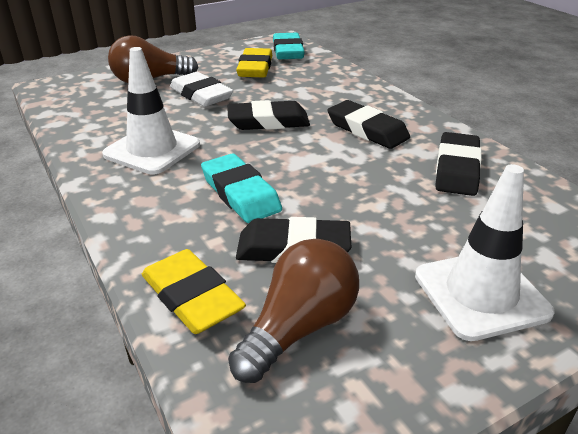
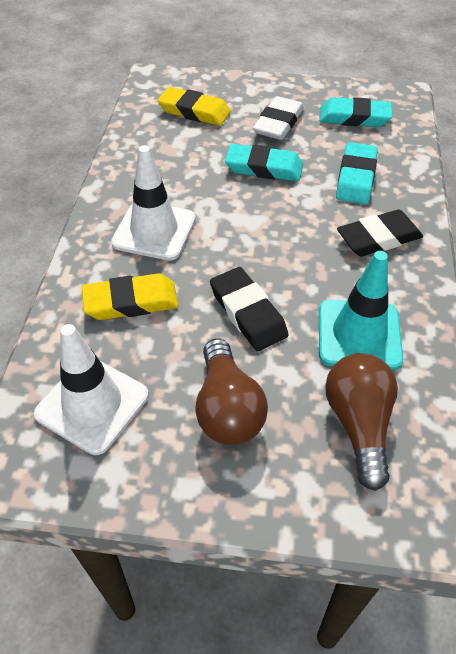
black eraser: 4 -> 2
turquoise eraser: 2 -> 3
turquoise traffic cone: 0 -> 1

